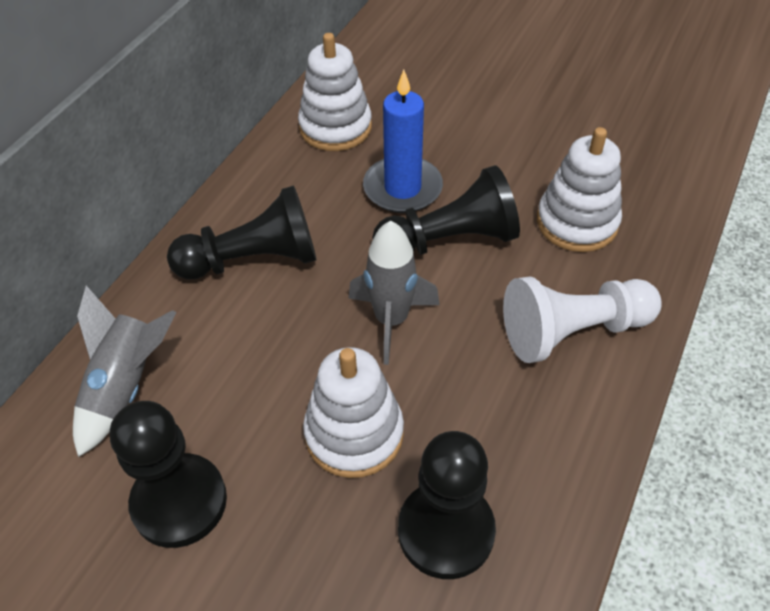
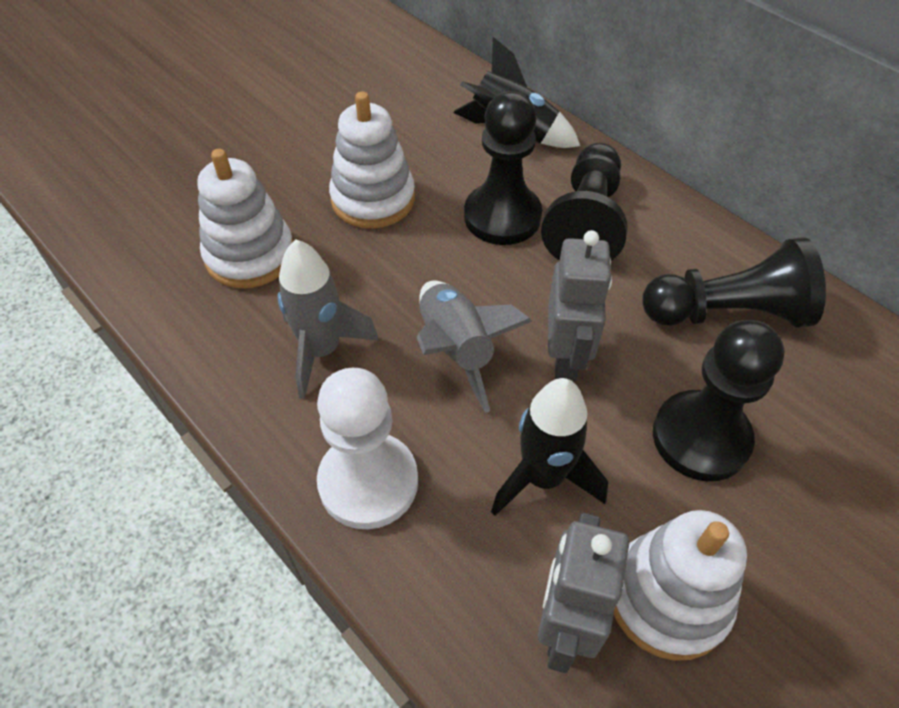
black rocket: 0 -> 2
blue candle: 1 -> 0
grey robot: 0 -> 2

